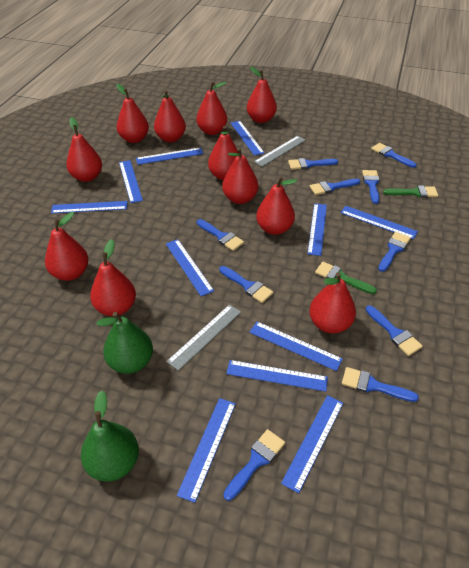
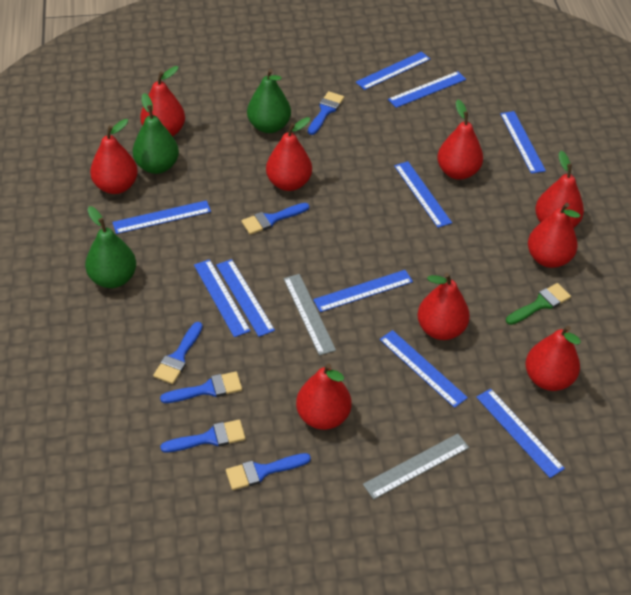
blue brush: 10 -> 6
blue ruler: 11 -> 10
green brush: 2 -> 1
green pear: 2 -> 3
red pear: 11 -> 9

